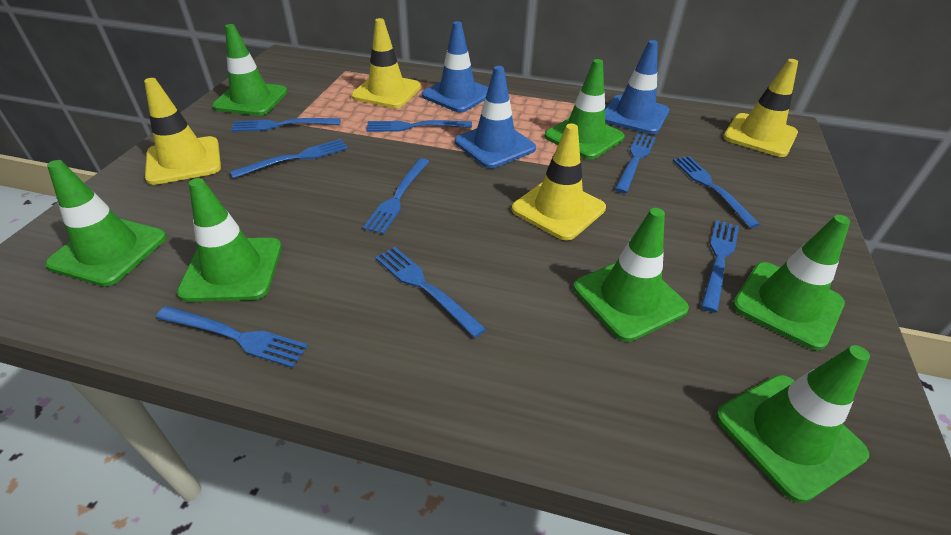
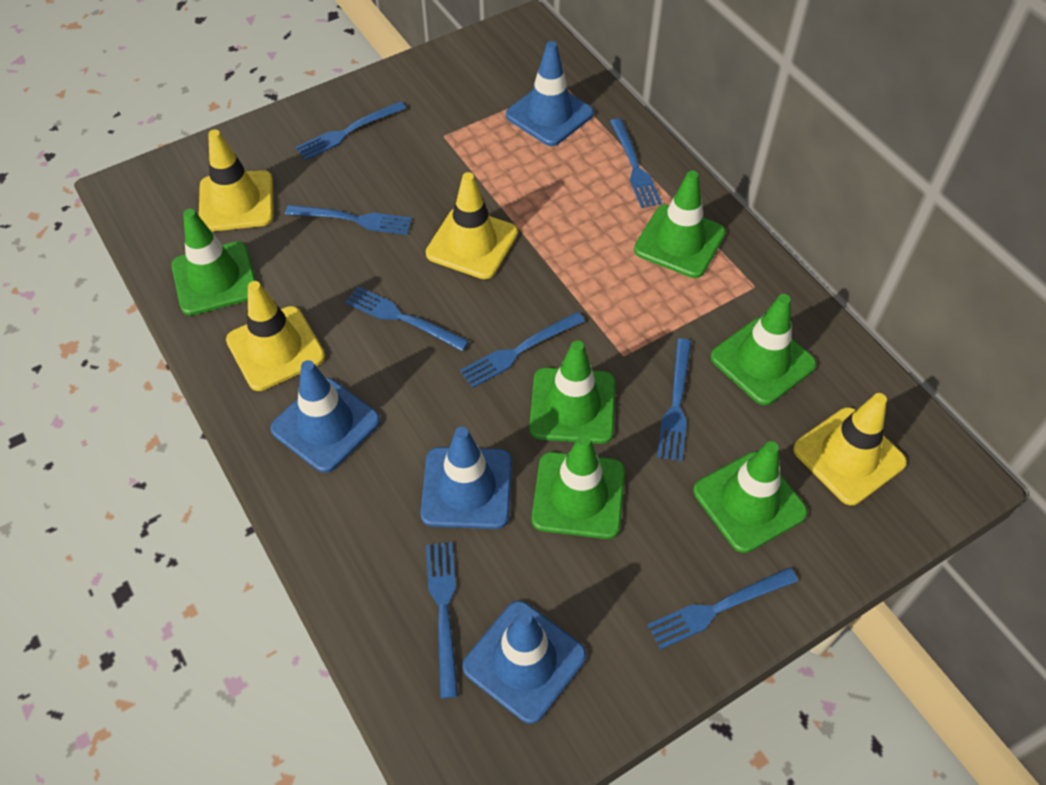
blue fork: 9 -> 8
blue traffic cone: 3 -> 4
green traffic cone: 7 -> 6

